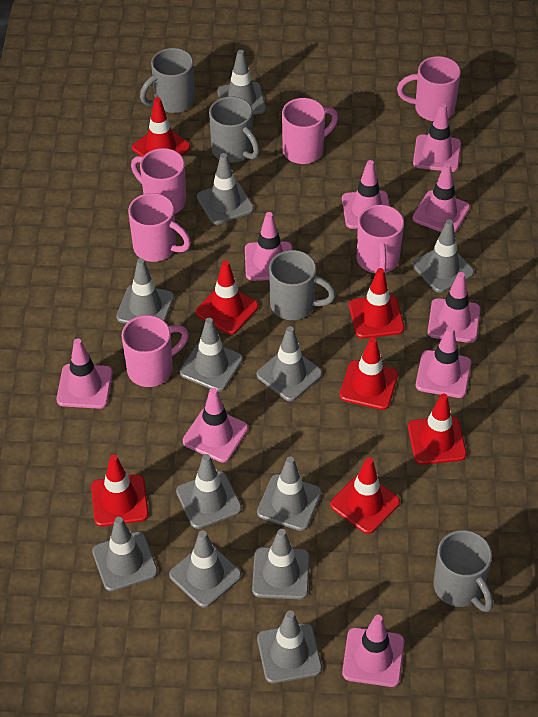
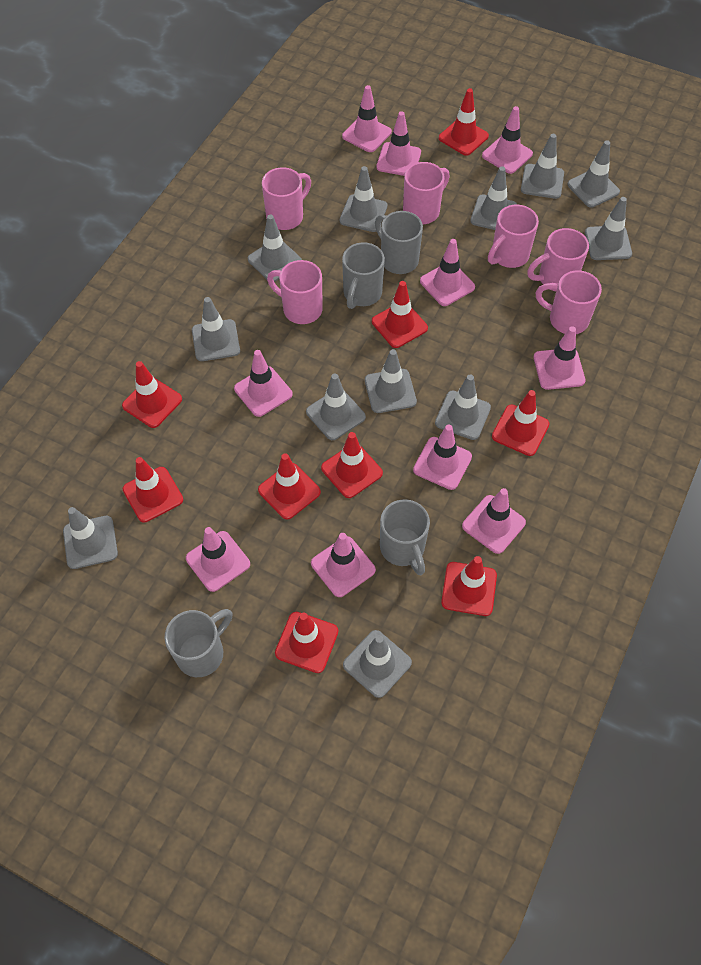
pink traffic cone: 9 -> 10
red traffic cone: 7 -> 9

